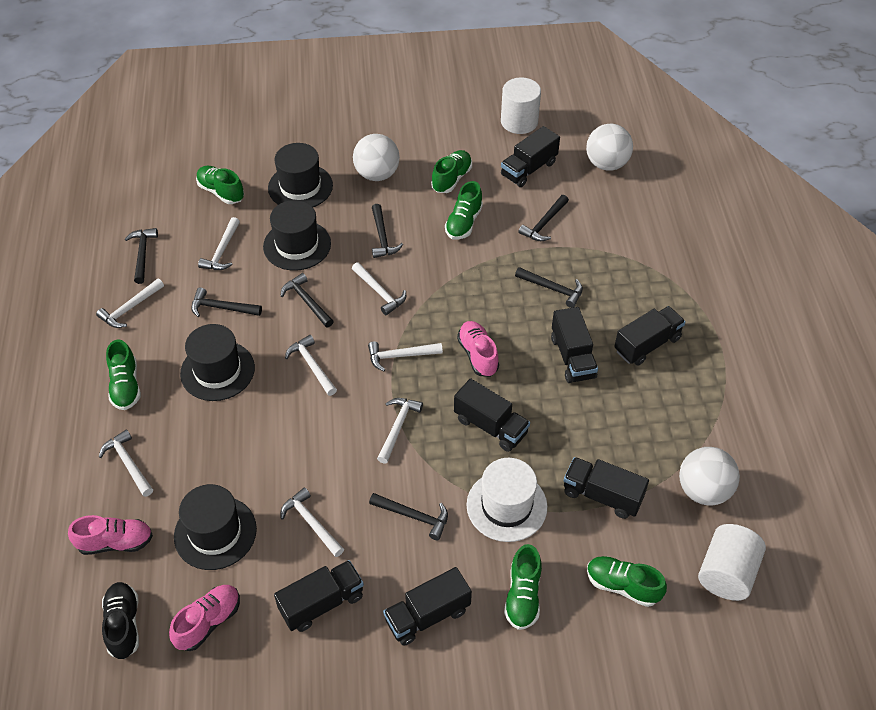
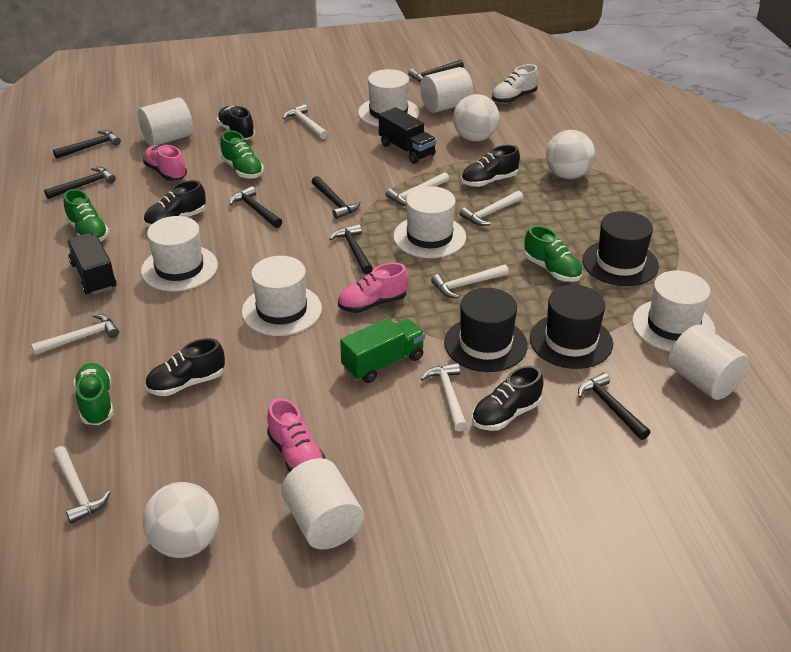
black hat: 4 -> 3
black shoe: 1 -> 5
black truck: 7 -> 2
green shoe: 6 -> 4
green truck: 0 -> 1
white cylinder: 2 -> 4
white hammer: 8 -> 7
white hat: 1 -> 5
white shoe: 0 -> 1

